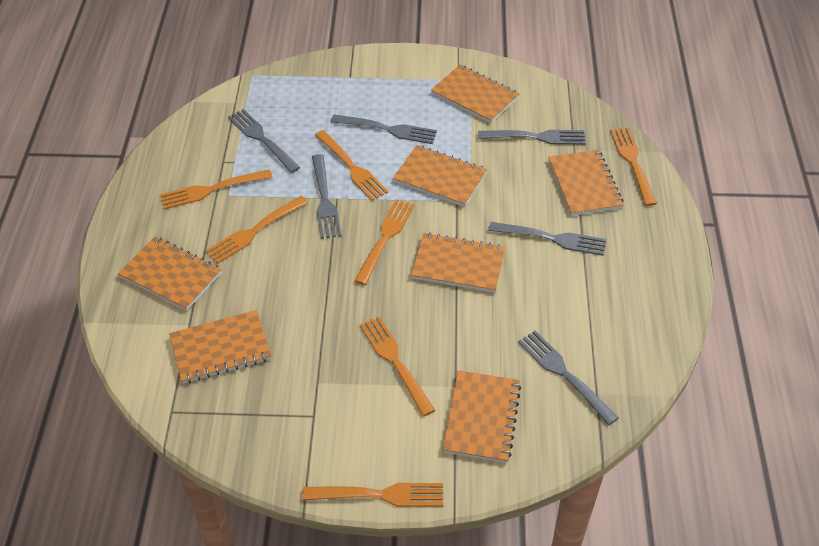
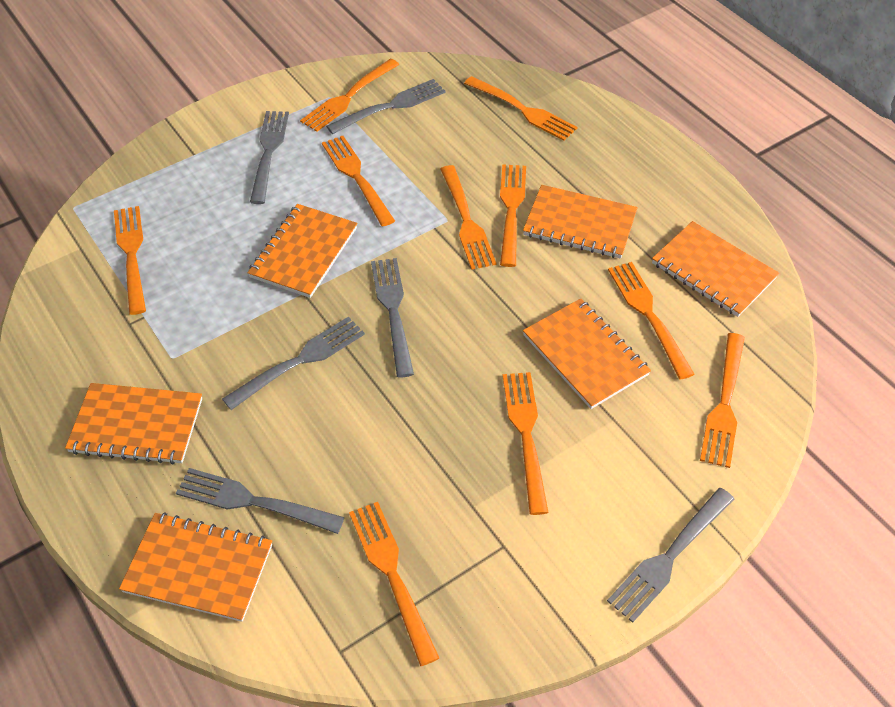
orange fork: 7 -> 10
orange notebook: 7 -> 6

